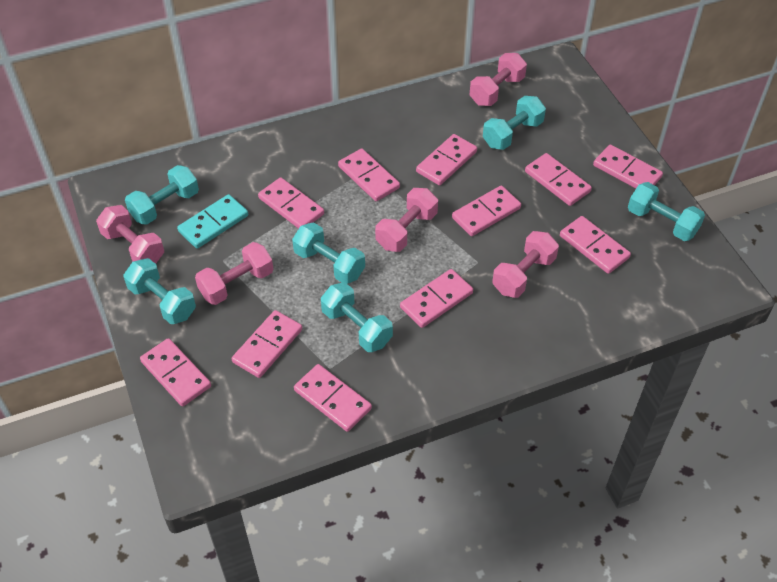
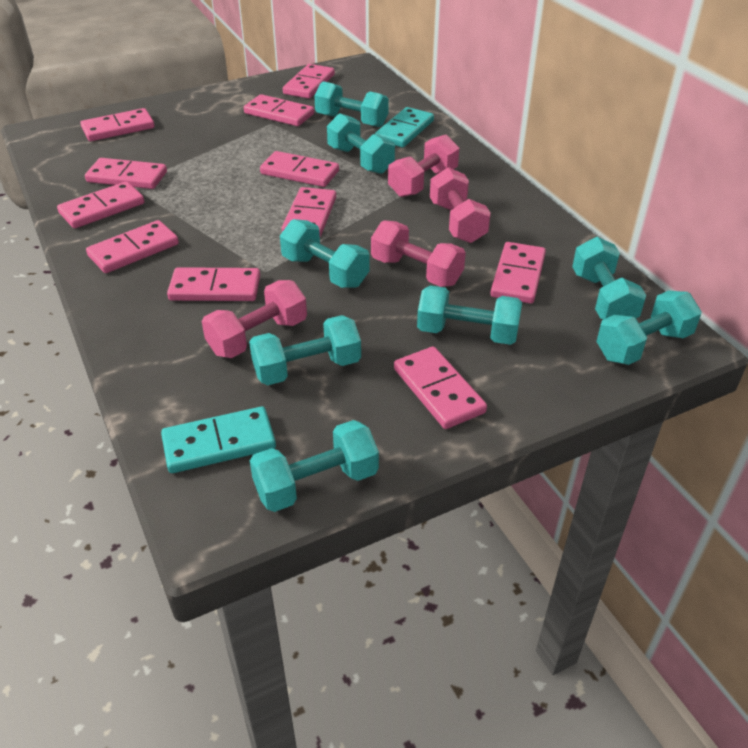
pink dumbbell: 5 -> 4
turquoise domino: 1 -> 2
turquoise dumbbell: 6 -> 8

